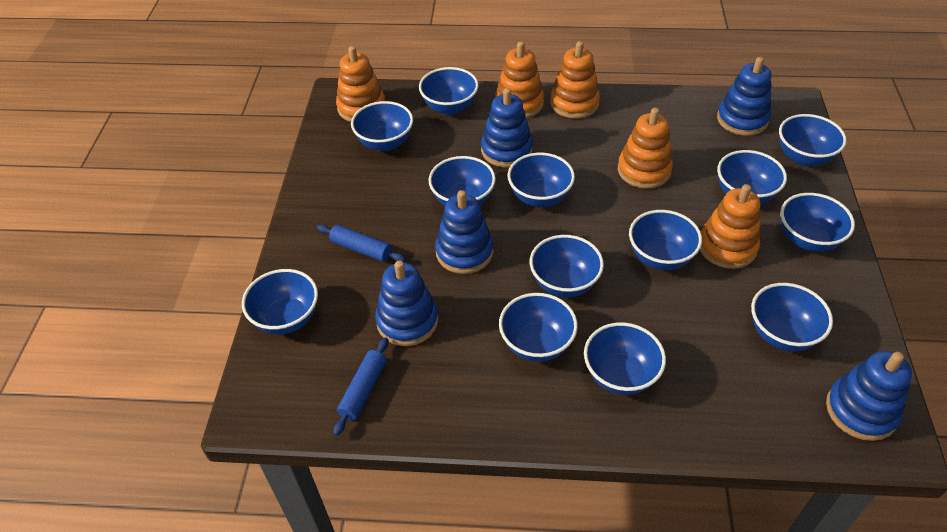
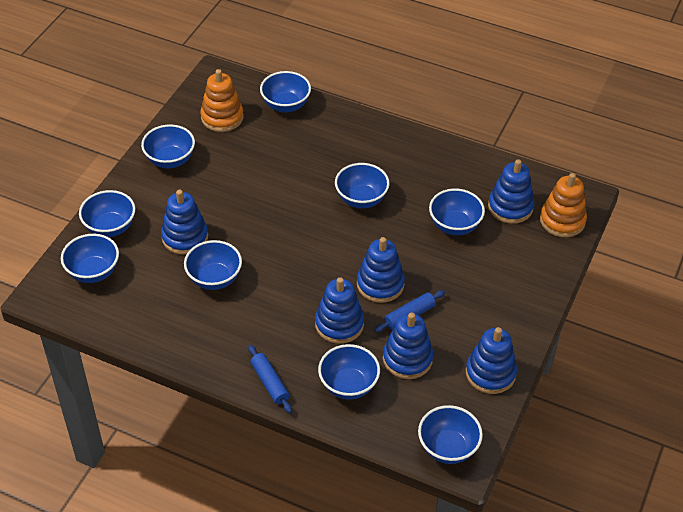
blue bowl: 13 -> 9
blue stacking toy: 5 -> 6
orange stacking toy: 5 -> 2

